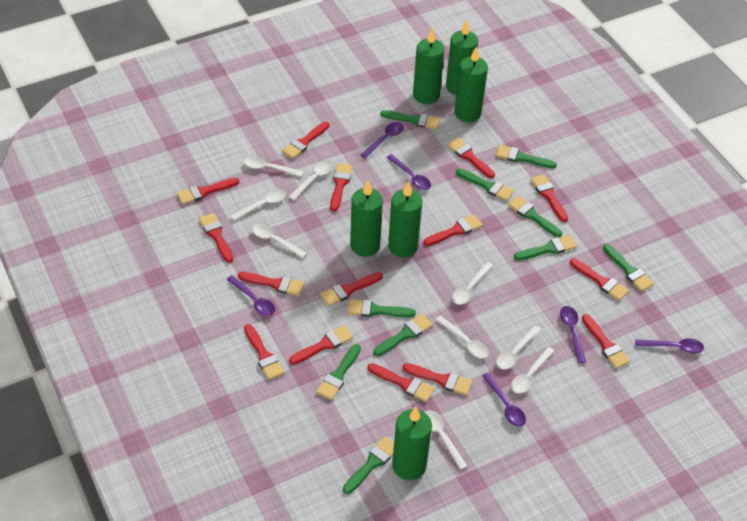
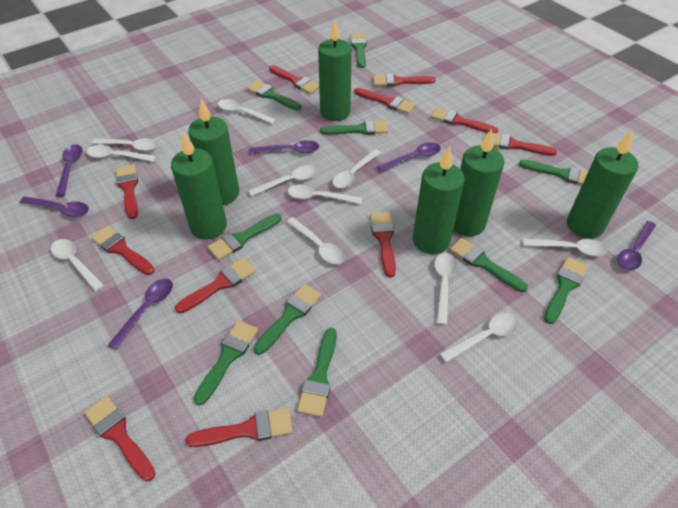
red brush: 15 -> 11
white spoon: 9 -> 11

